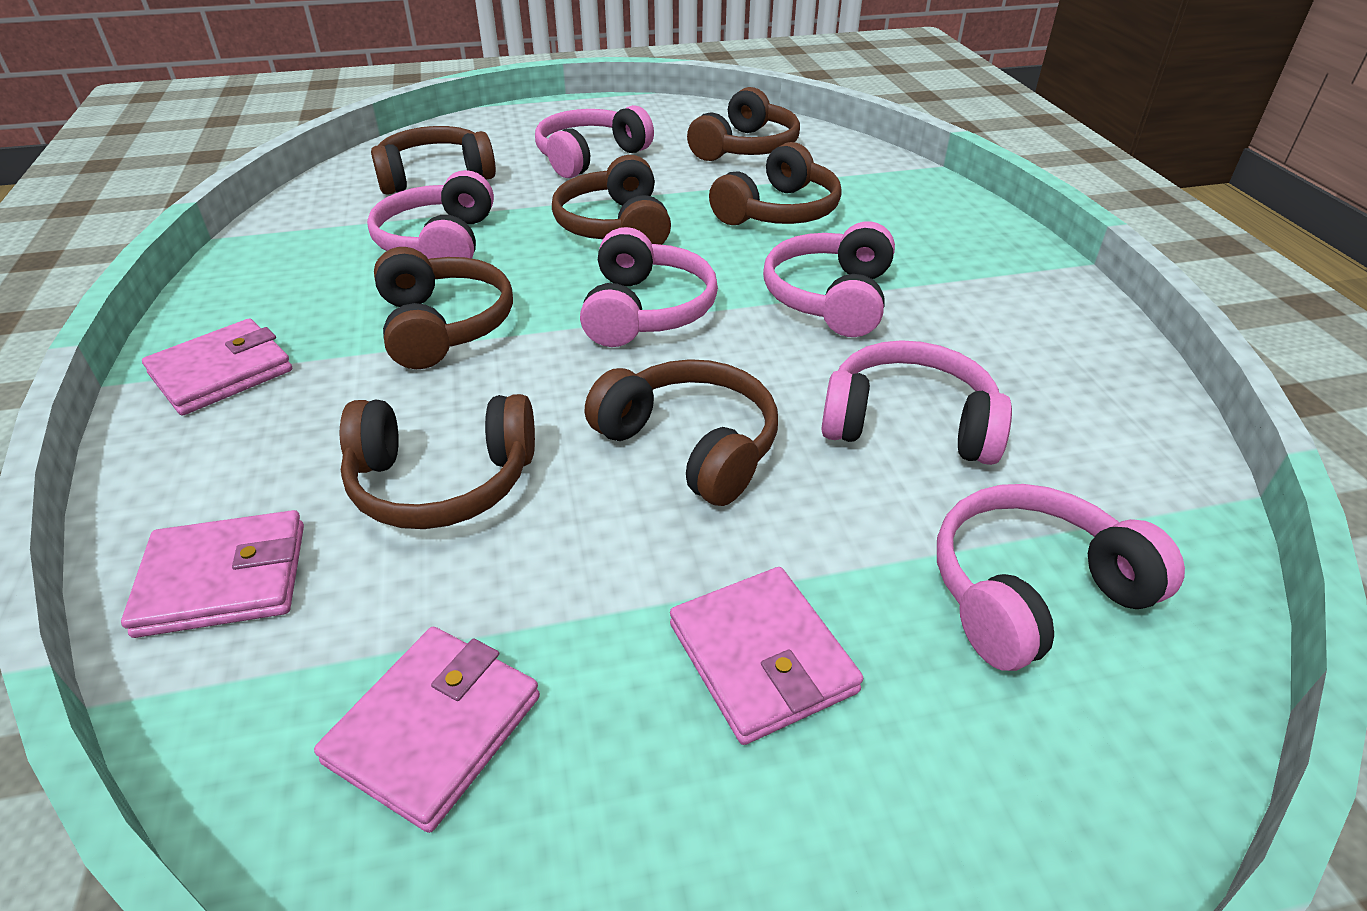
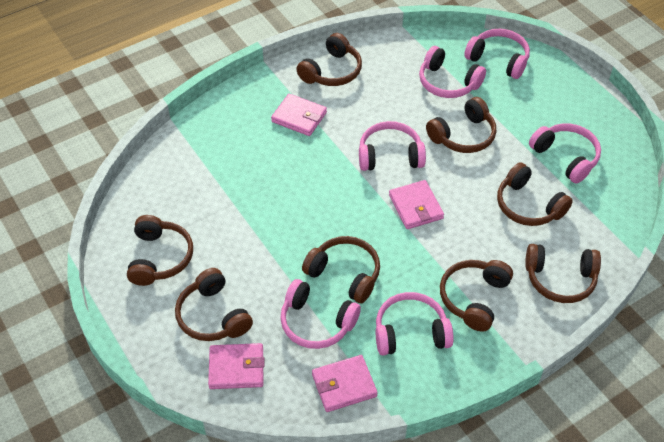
brown headphones: 7 -> 8

